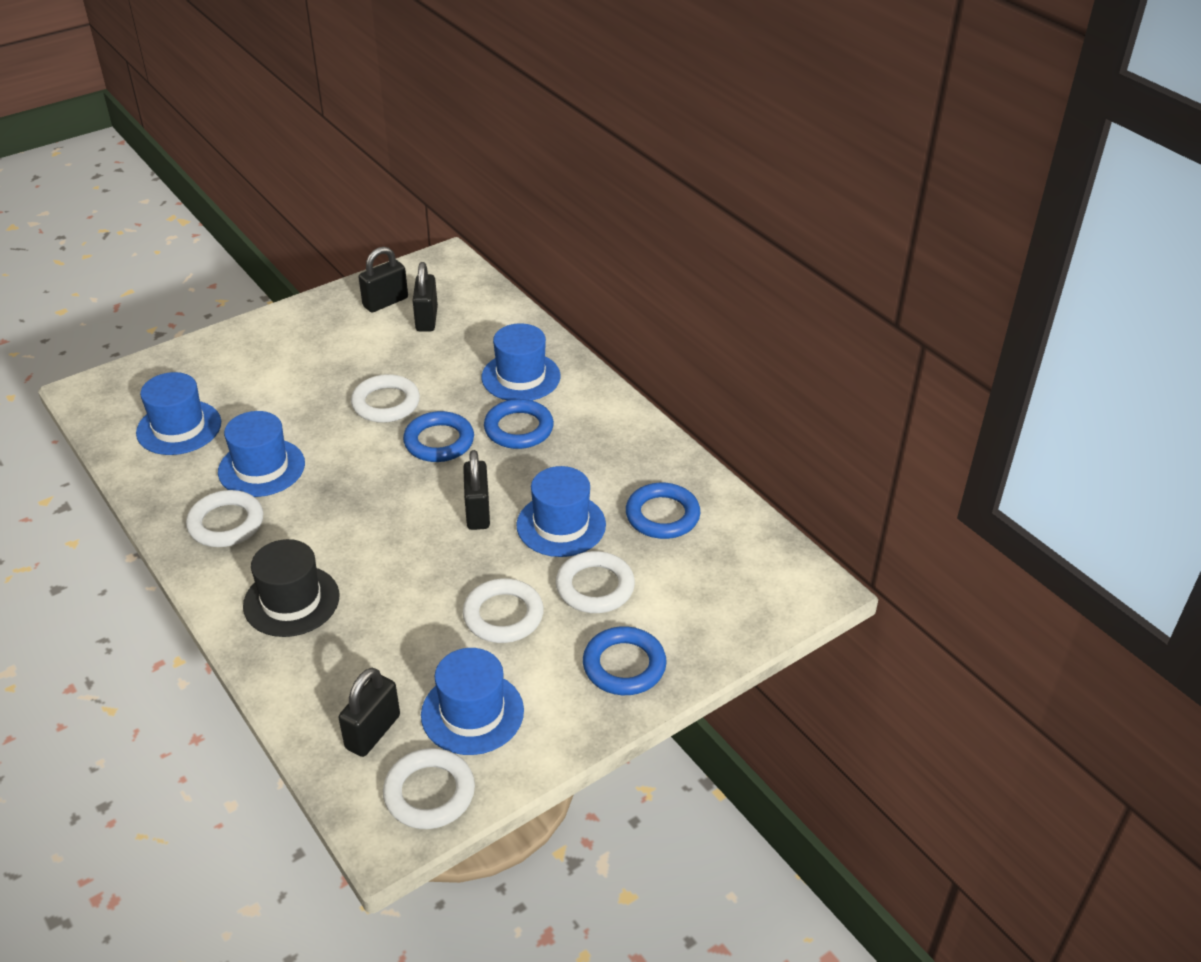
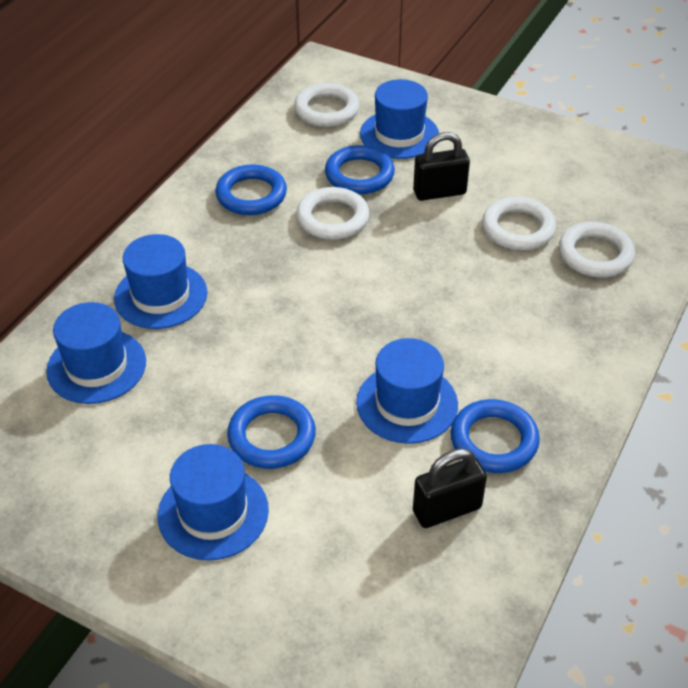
black hat: 1 -> 0
black padlock: 4 -> 2
white ring: 5 -> 4

